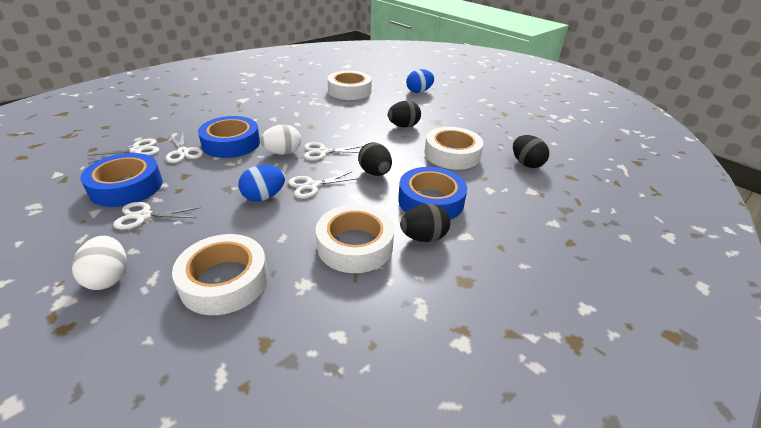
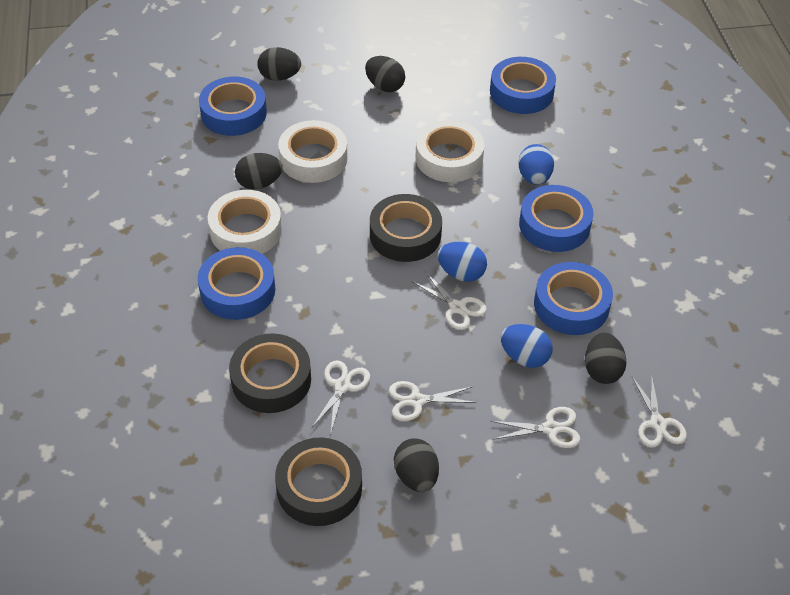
black egg: 4 -> 5
black tape: 0 -> 3
blue egg: 2 -> 3
blue tape: 3 -> 5
white egg: 2 -> 0
white tape: 4 -> 3

